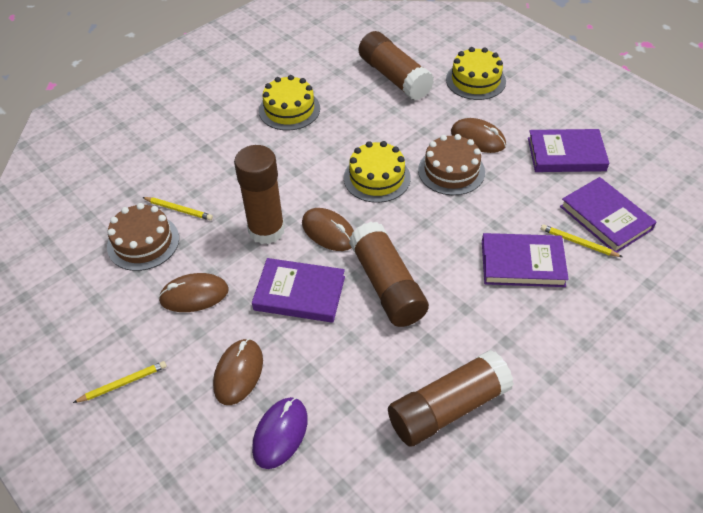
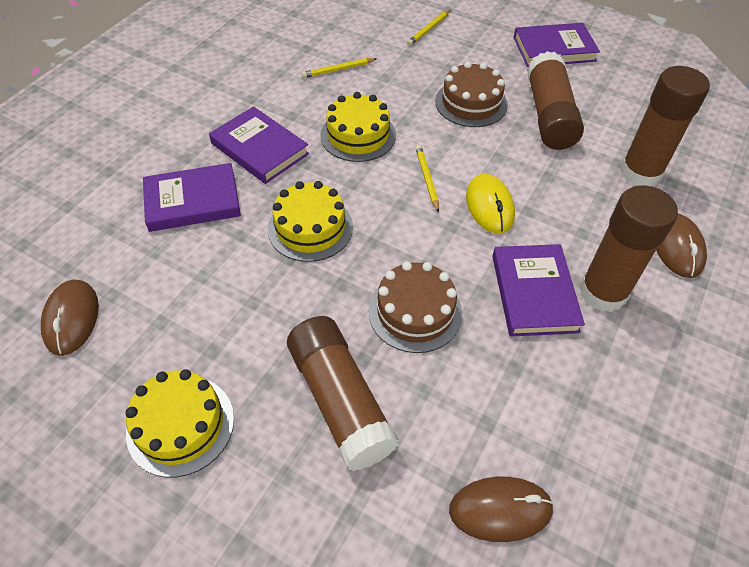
brown mouse: 4 -> 3
purple mouse: 1 -> 0
yellow mouse: 0 -> 1

